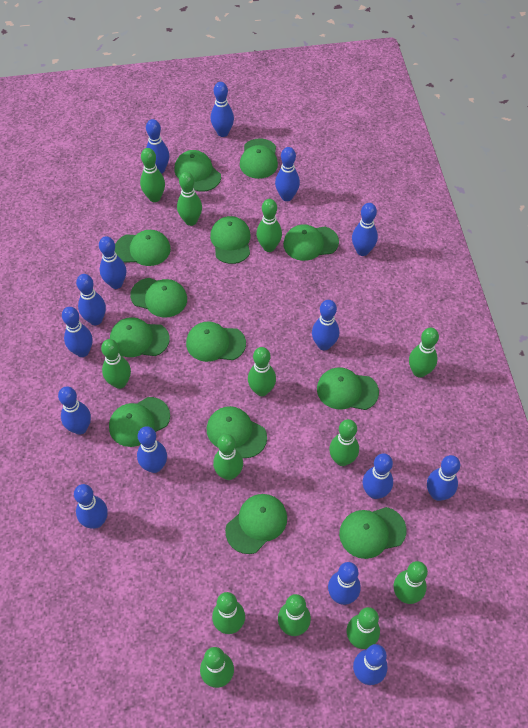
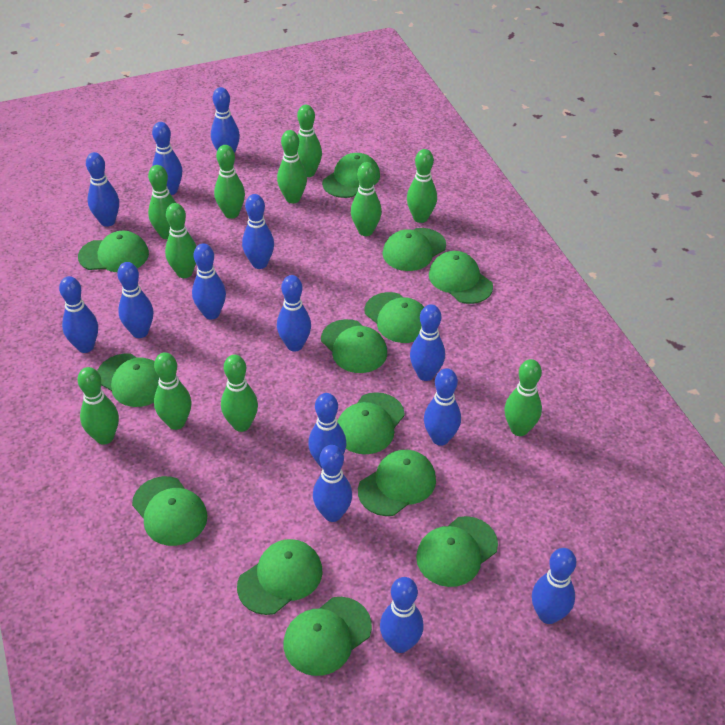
blue bowling pin: 15 -> 14
green bowling pin: 13 -> 11

